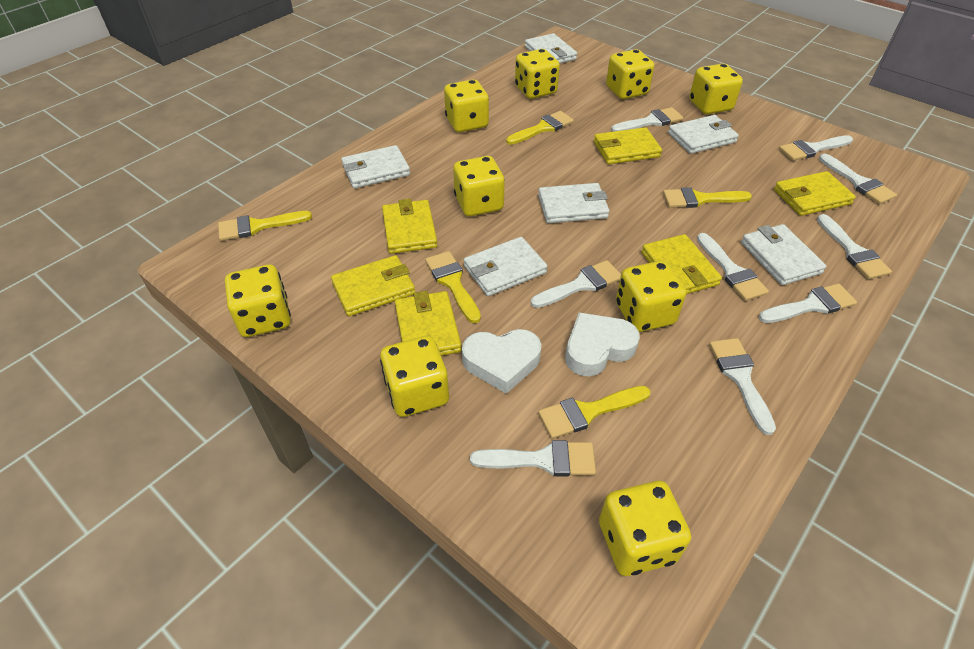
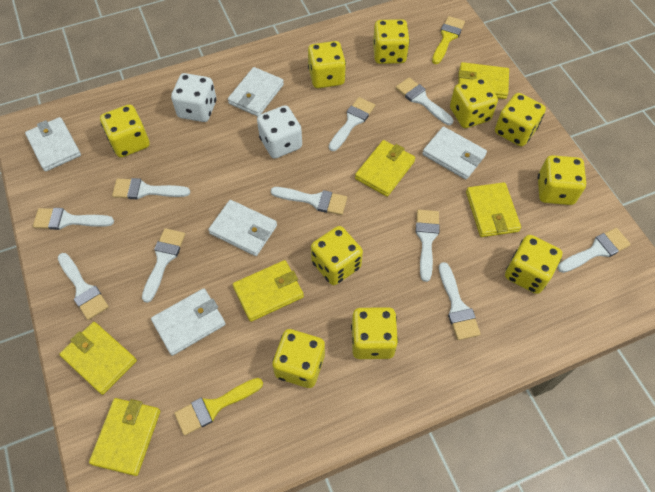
white brush: 9 -> 10
white dice: 0 -> 2
white heart: 2 -> 0
white wallet: 6 -> 5
yellow brush: 5 -> 2
yellow dice: 9 -> 10

